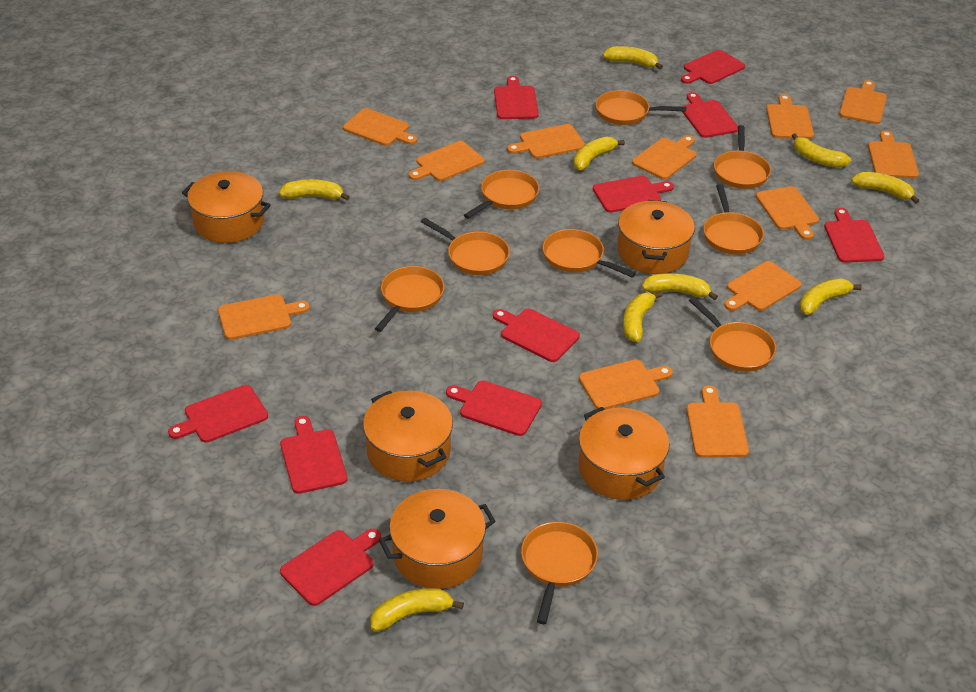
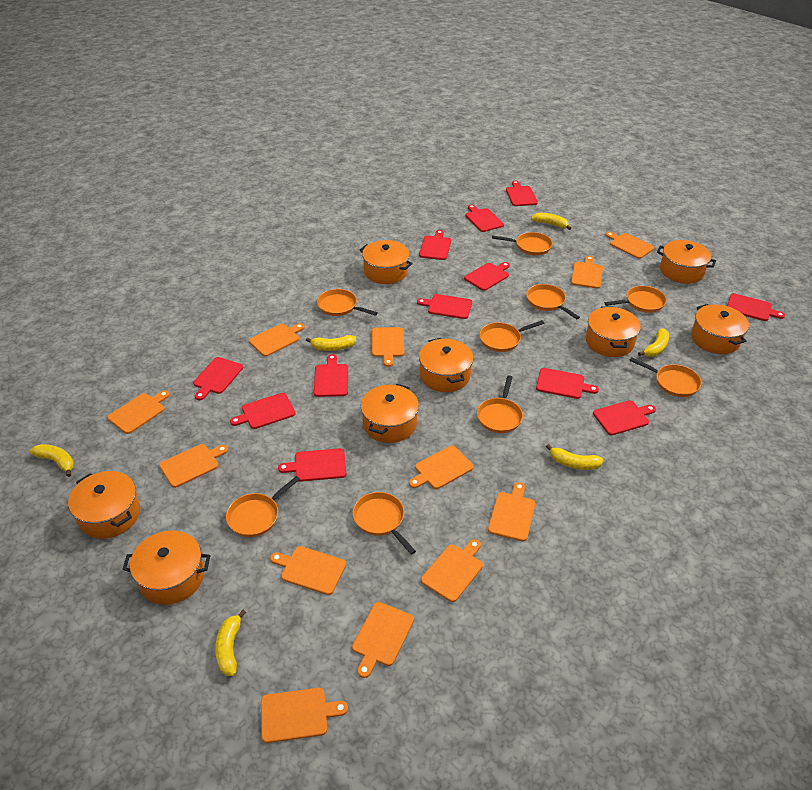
orange pot: 5 -> 8
red cutting board: 10 -> 12
yellow banana: 9 -> 6

